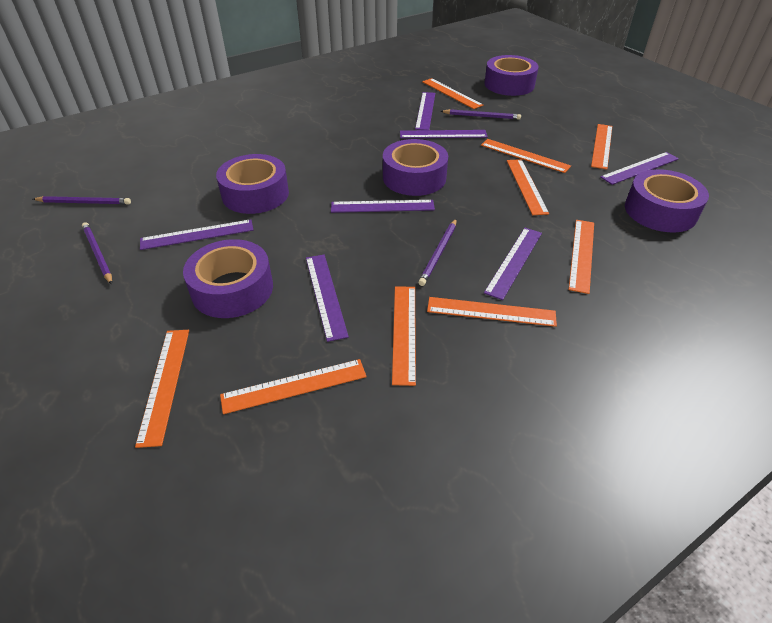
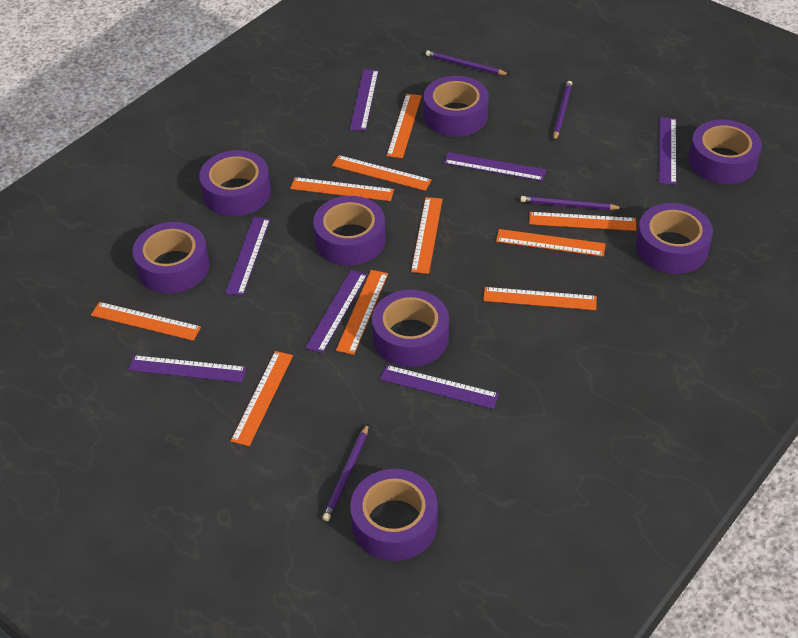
orange ruler: 9 -> 10
purple tape: 5 -> 8

